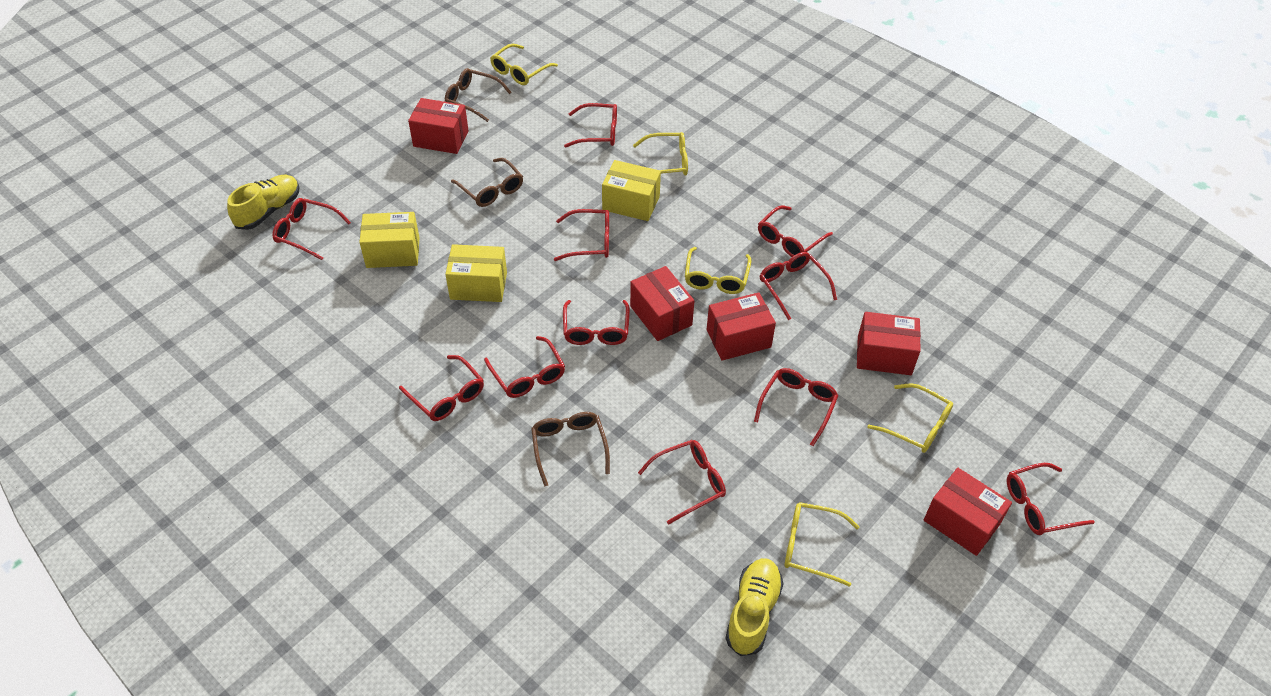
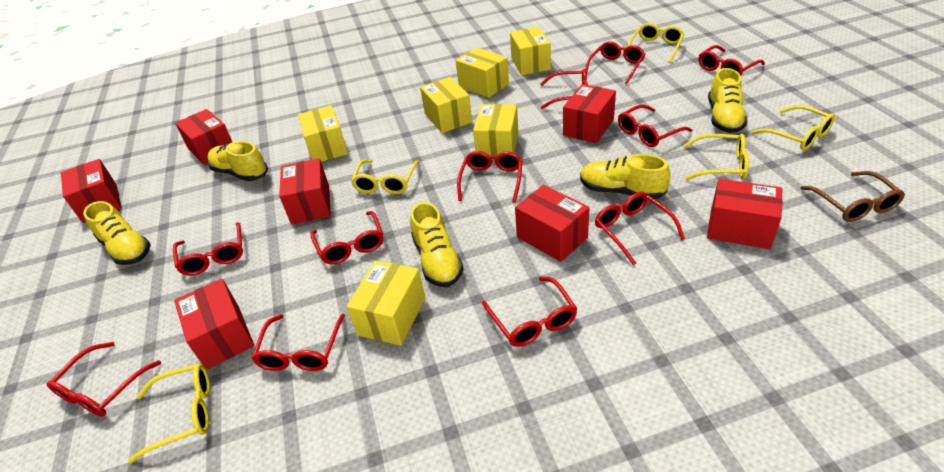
brown glasses: 3 -> 1
red box: 5 -> 7
yellow box: 3 -> 6
yellow shoe: 2 -> 5

